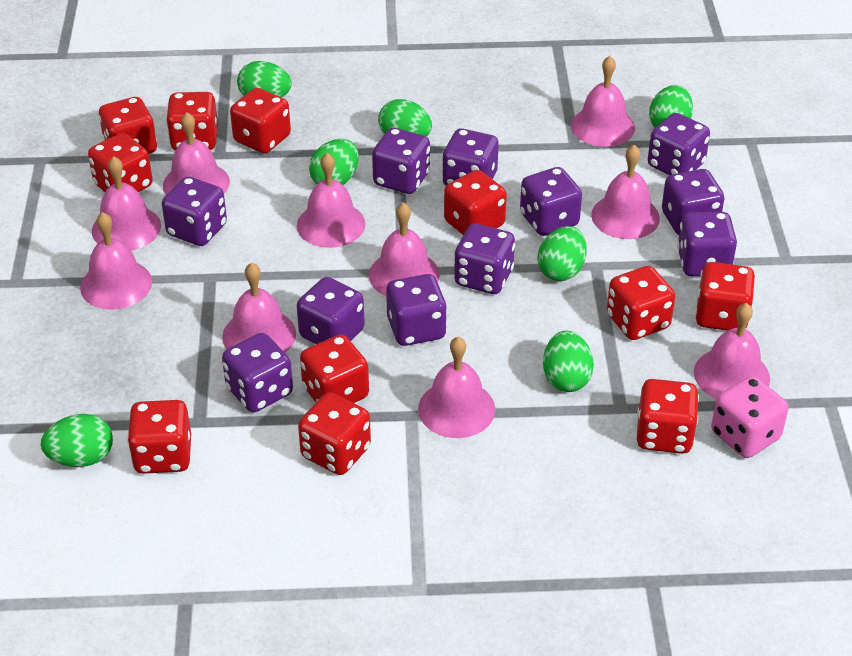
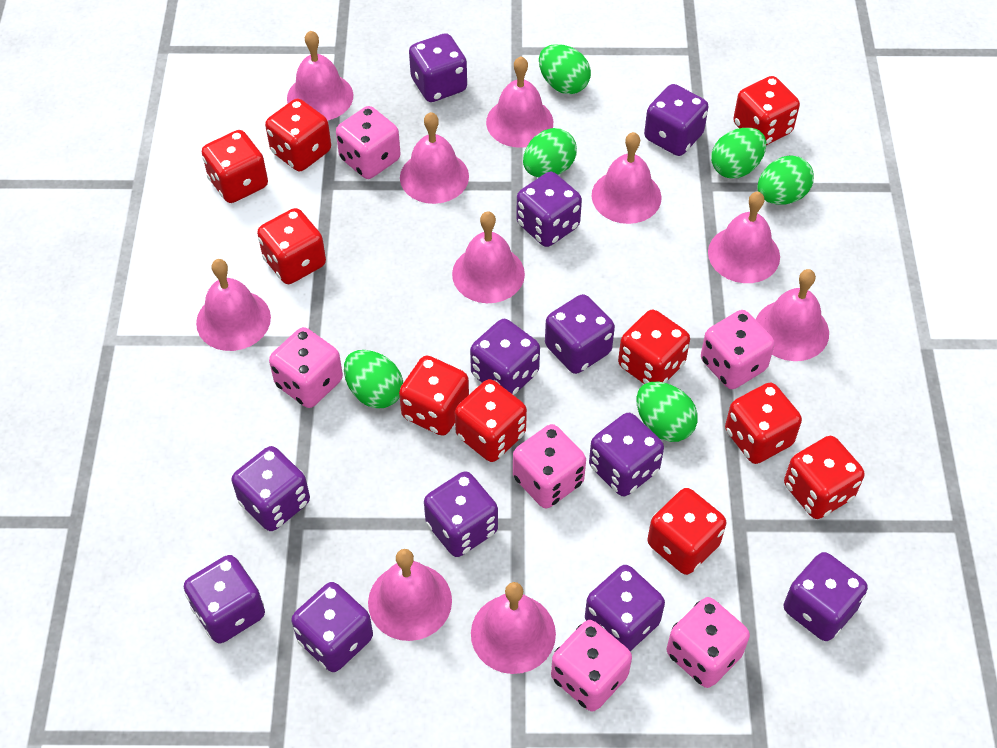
green egg: 7 -> 6
pink dice: 1 -> 6
purple dice: 11 -> 12
red dice: 11 -> 10

